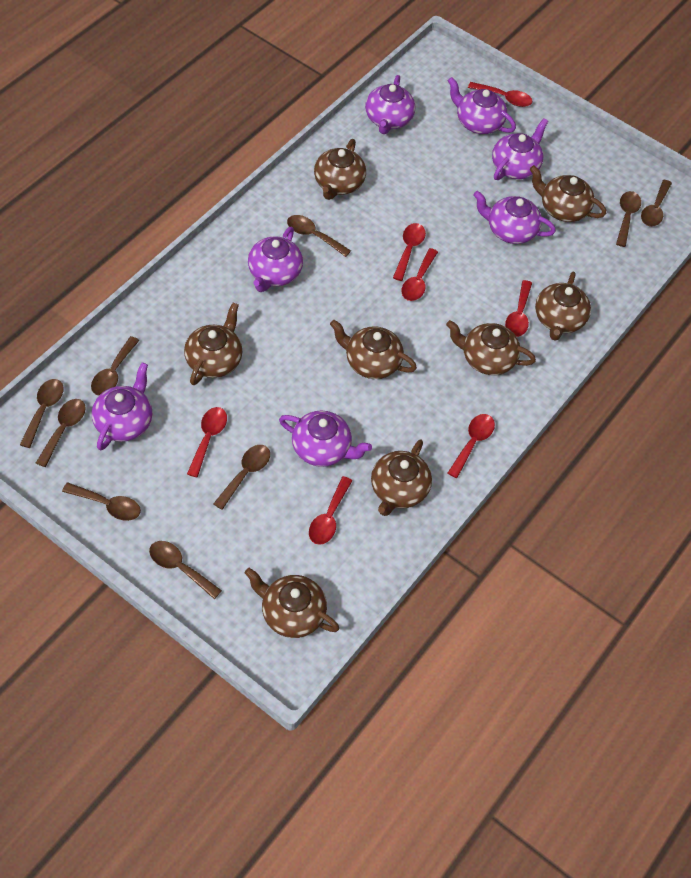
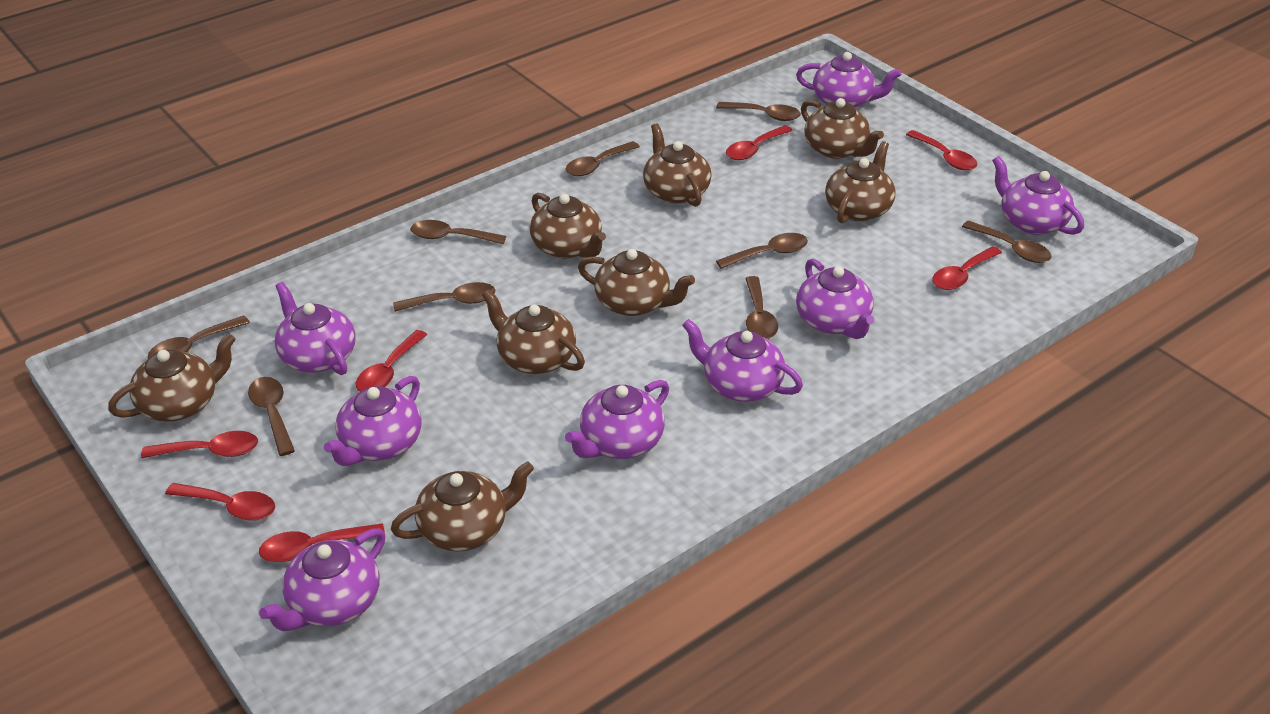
purple teapot: 7 -> 8

